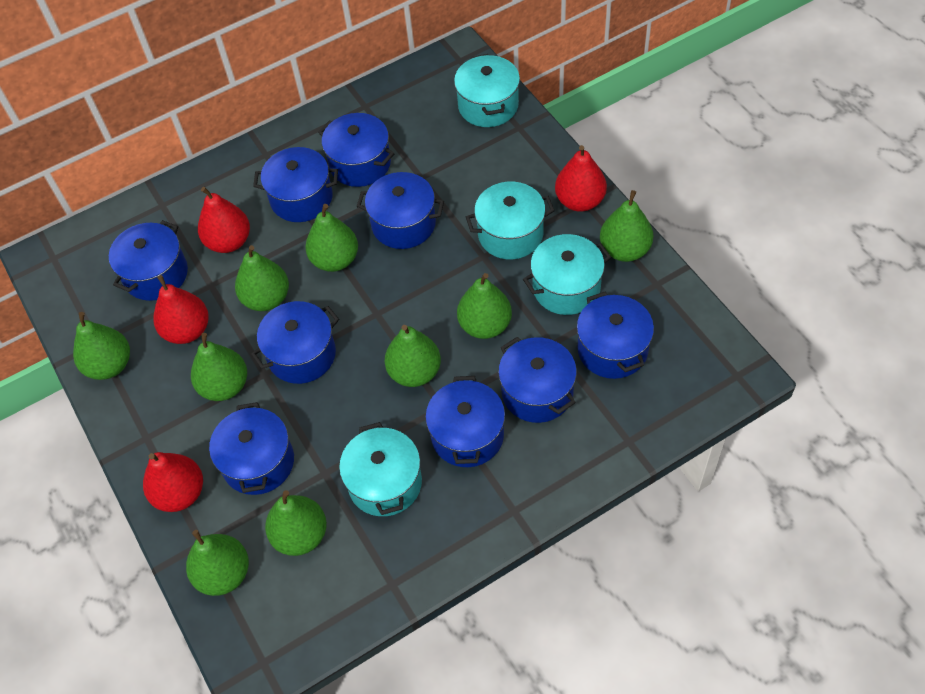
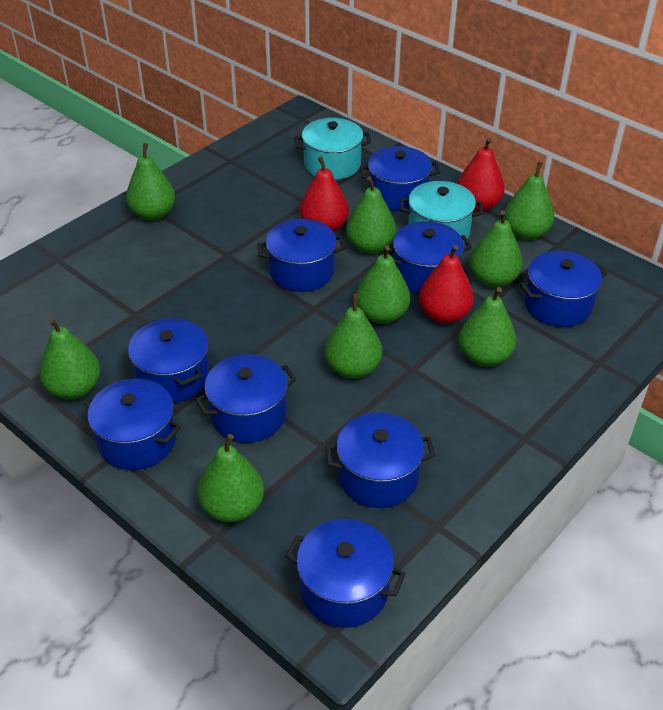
red pear: 4 -> 3
turquoise pot: 4 -> 2

